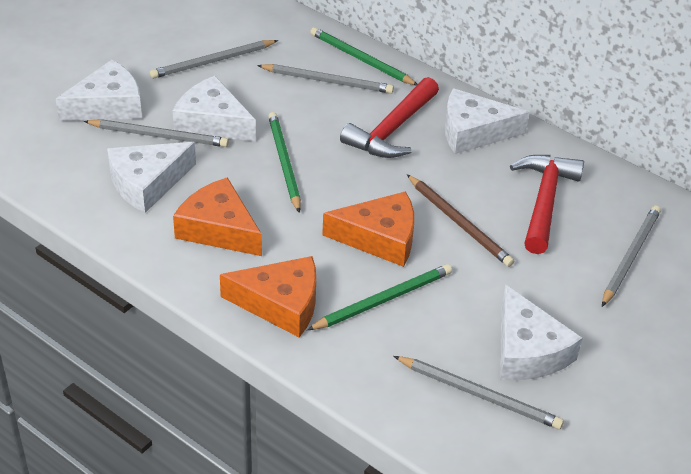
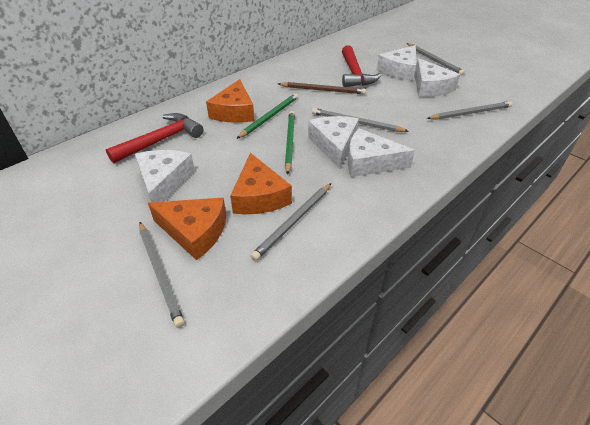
green pencil: 3 -> 2

